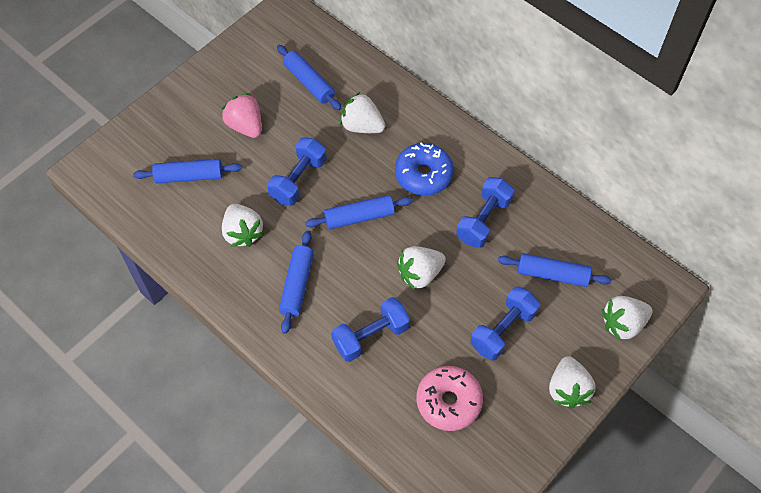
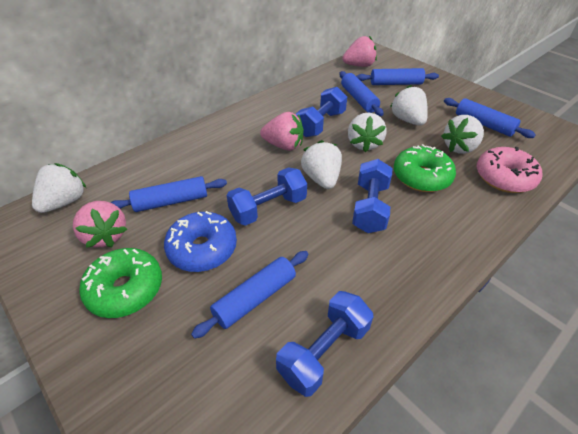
green donut: 0 -> 2
pink strawberry: 1 -> 3

